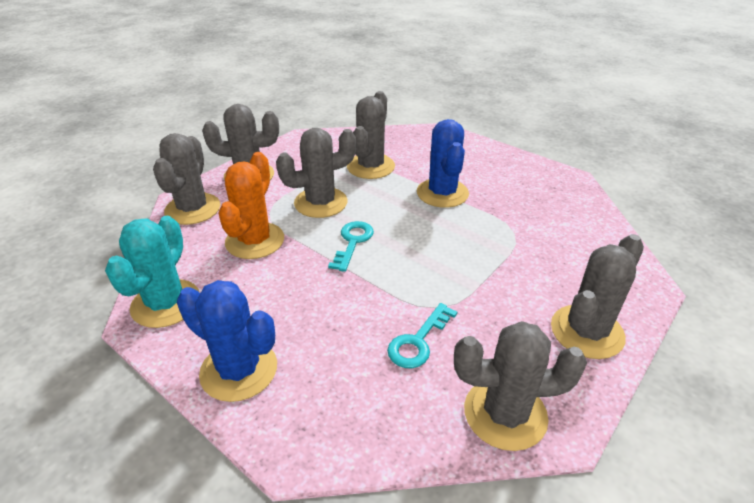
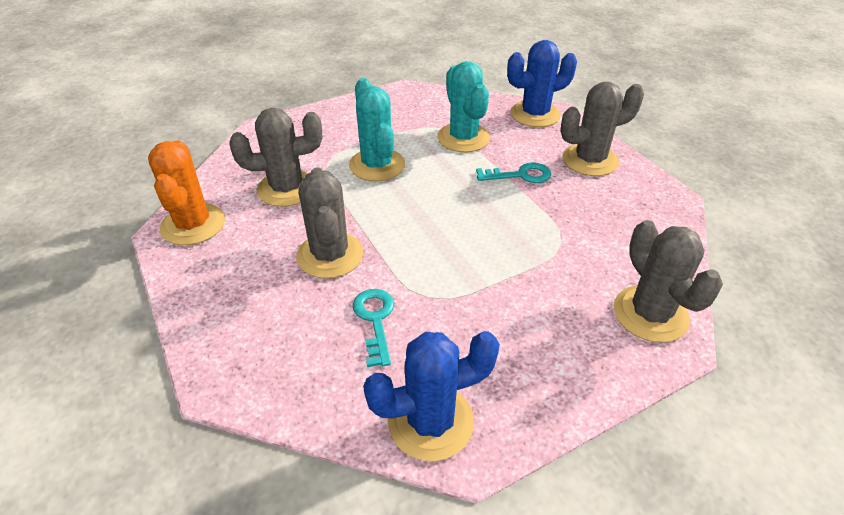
grey cactus: 6 -> 4
turquoise cactus: 1 -> 2

